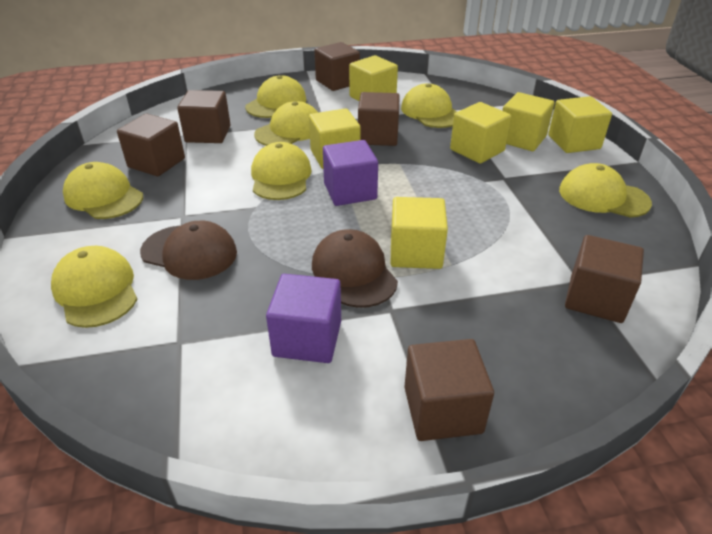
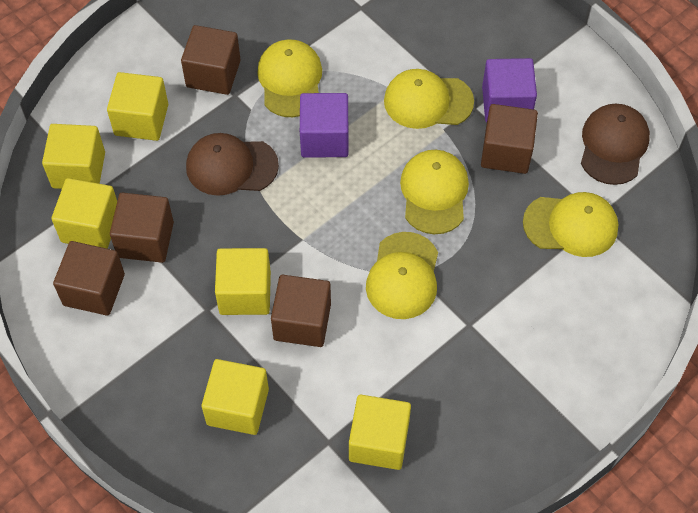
brown cube: 6 -> 5
yellow cap: 7 -> 5

